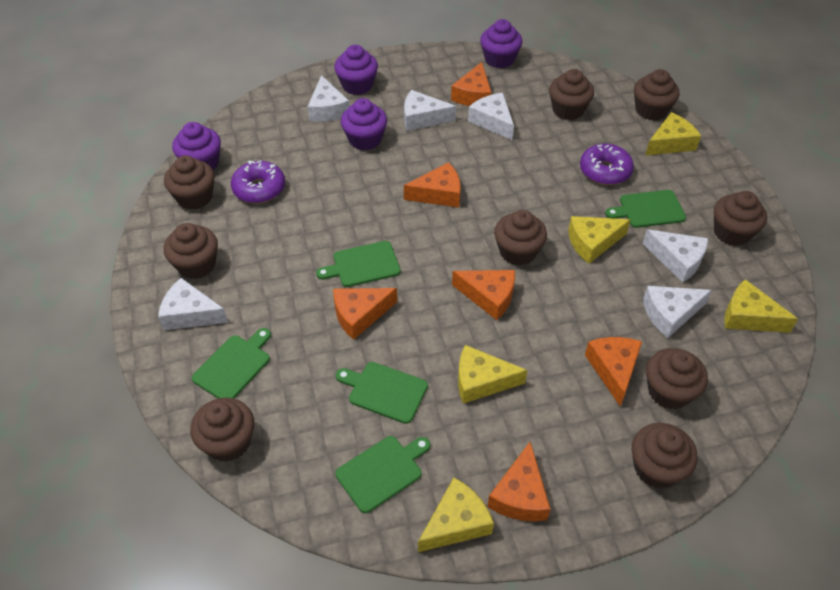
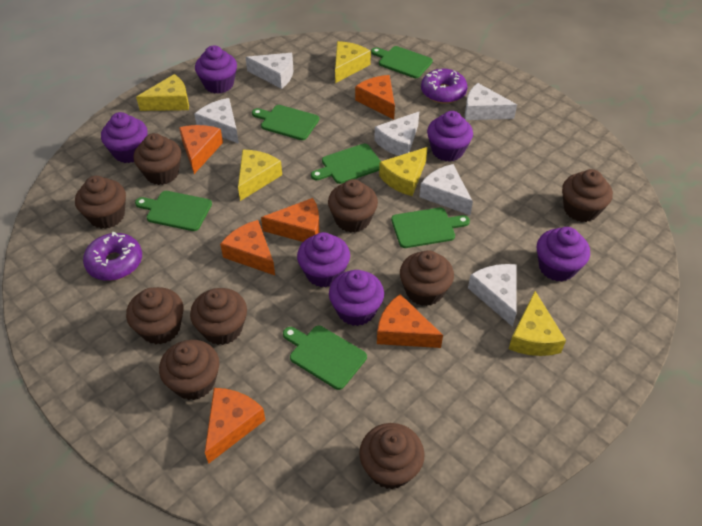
green cutting board: 5 -> 6
purple cupcake: 4 -> 6

